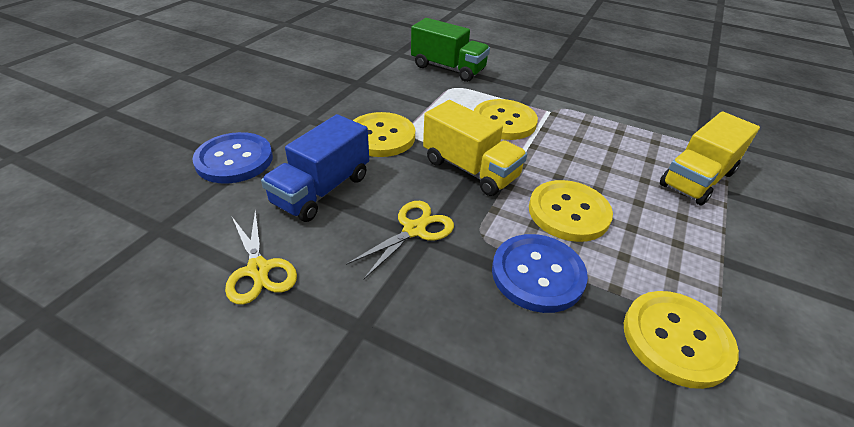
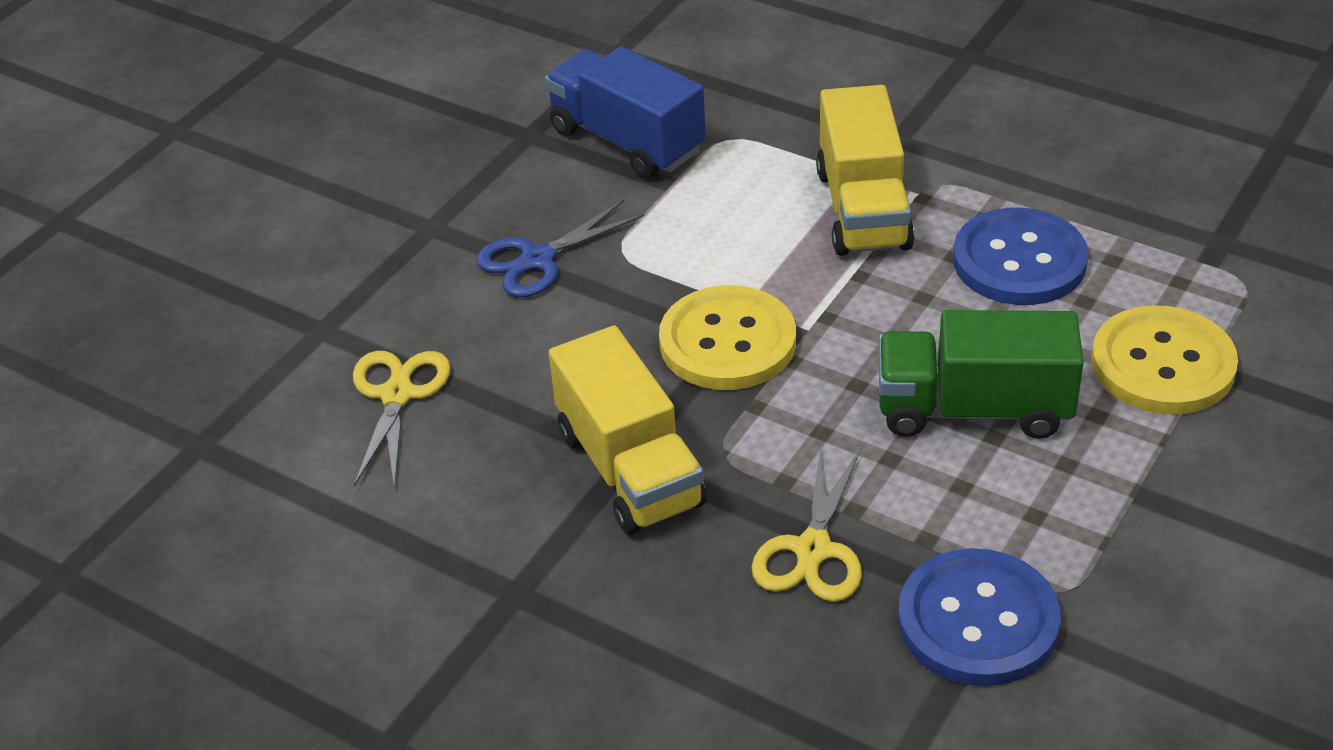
blue scissors: 0 -> 1
yellow button: 4 -> 2

